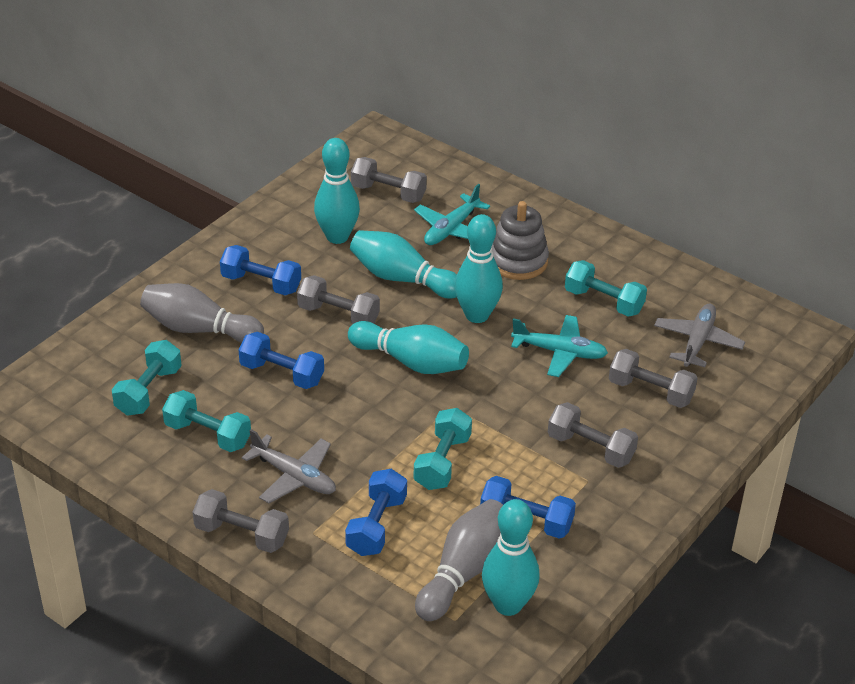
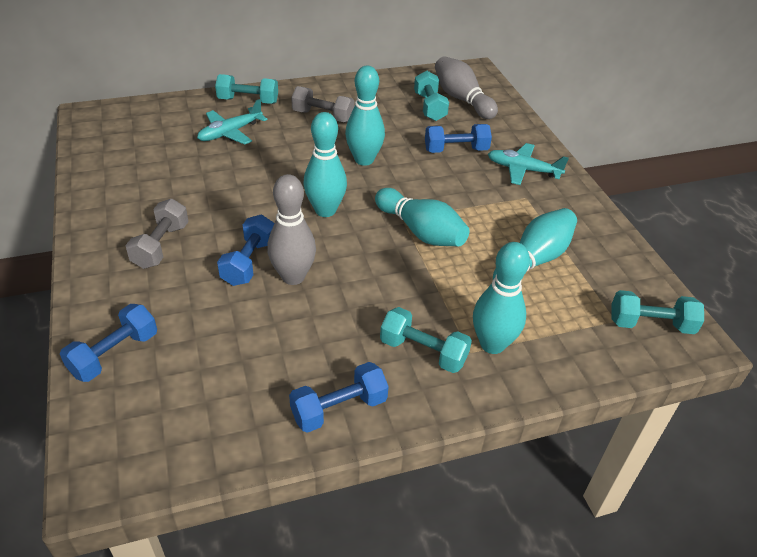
grey dumbbell: 5 -> 2
grey plane: 2 -> 0
grey stacking toy: 1 -> 0

